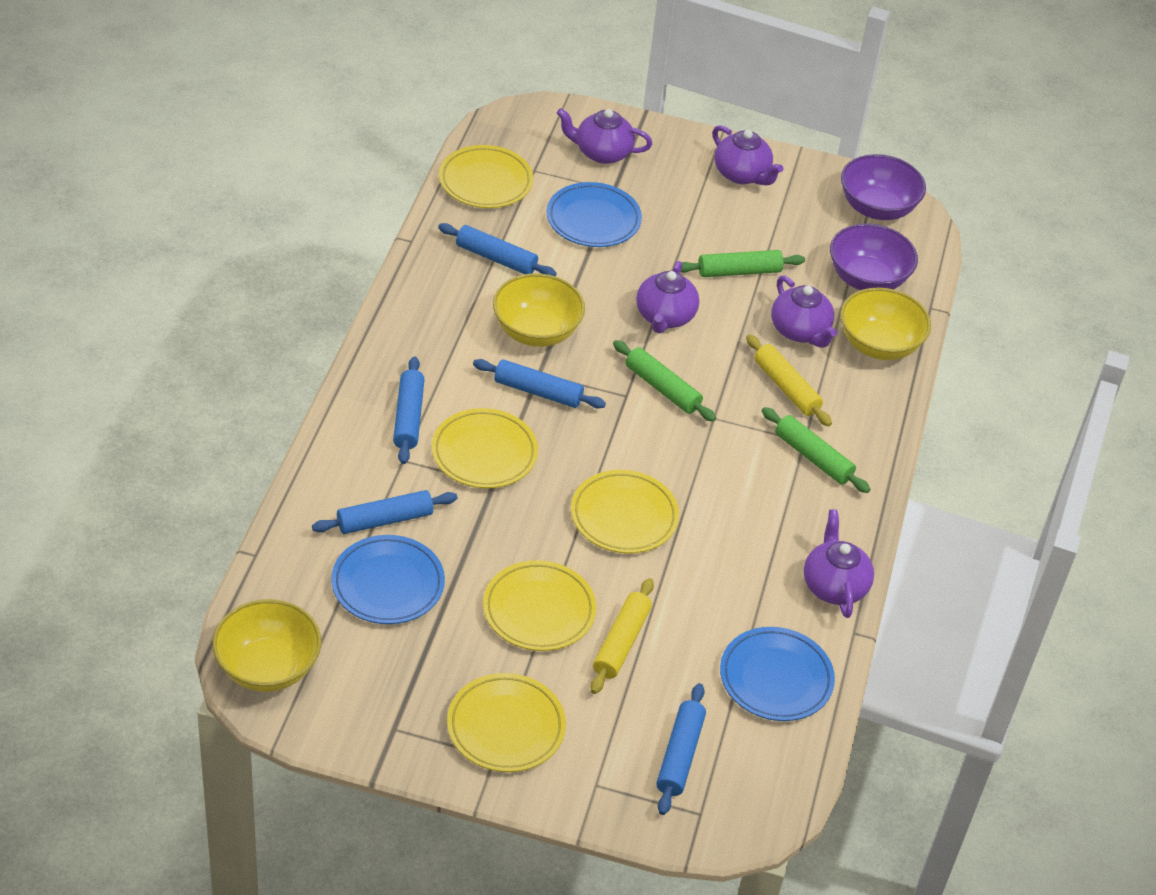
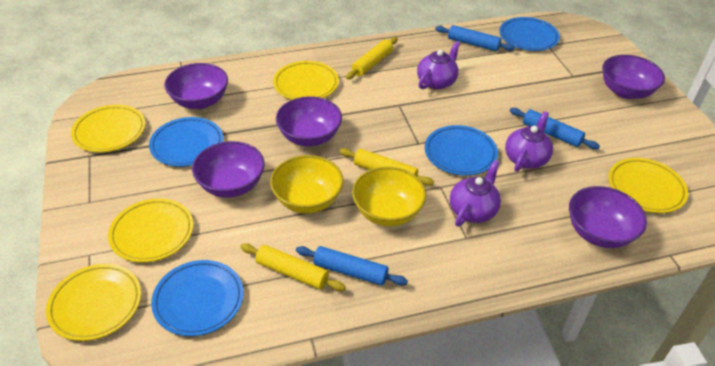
blue plate: 3 -> 4
blue rolling pin: 5 -> 3
green rolling pin: 3 -> 0
purple bowl: 2 -> 5
purple teapot: 5 -> 3
yellow bowl: 3 -> 2
yellow rolling pin: 2 -> 3

